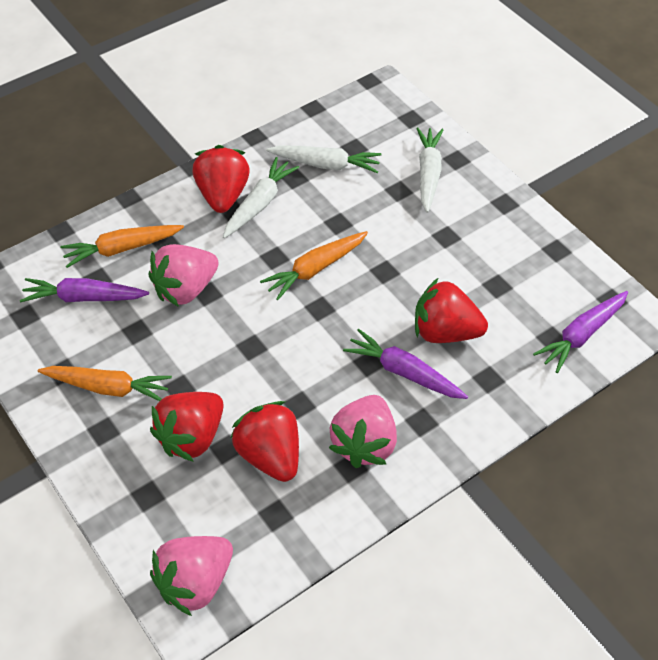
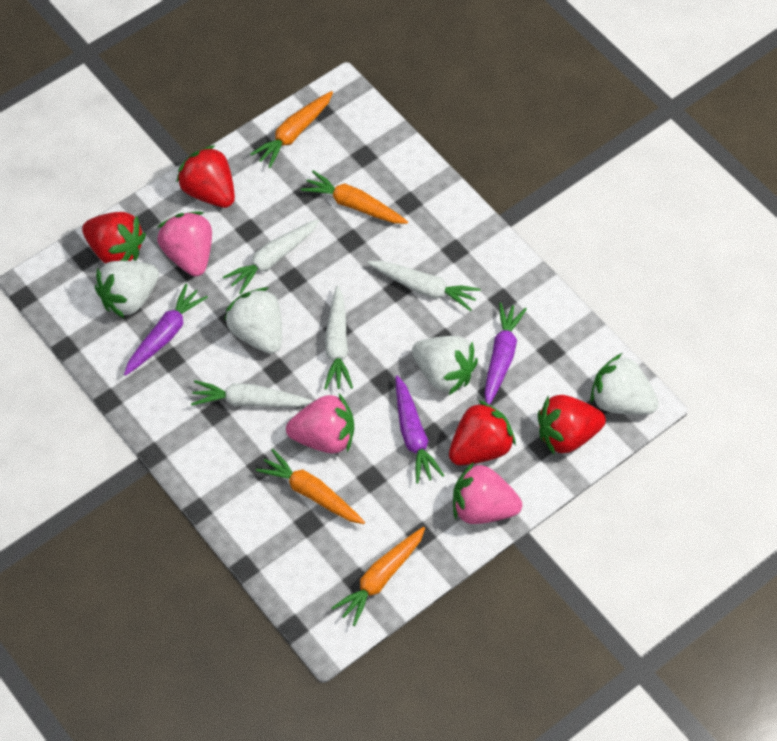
orange carrot: 3 -> 4
white carrot: 3 -> 4
white strawberry: 0 -> 4

